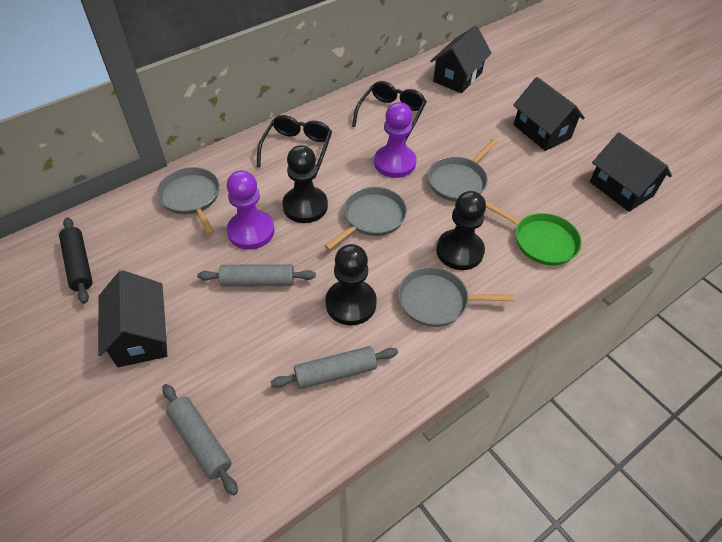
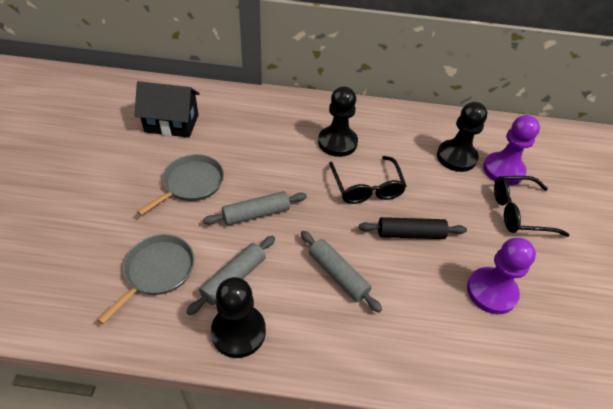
black house: 4 -> 1
green pan: 1 -> 0
grey pan: 4 -> 2

